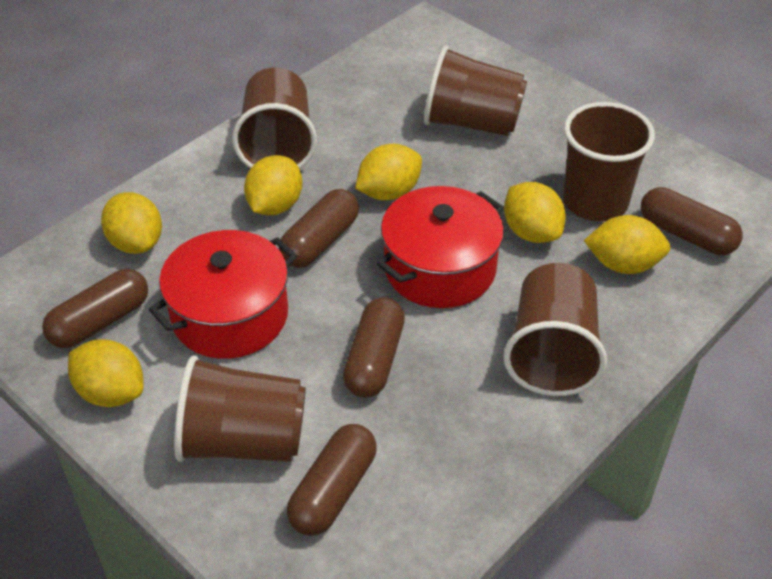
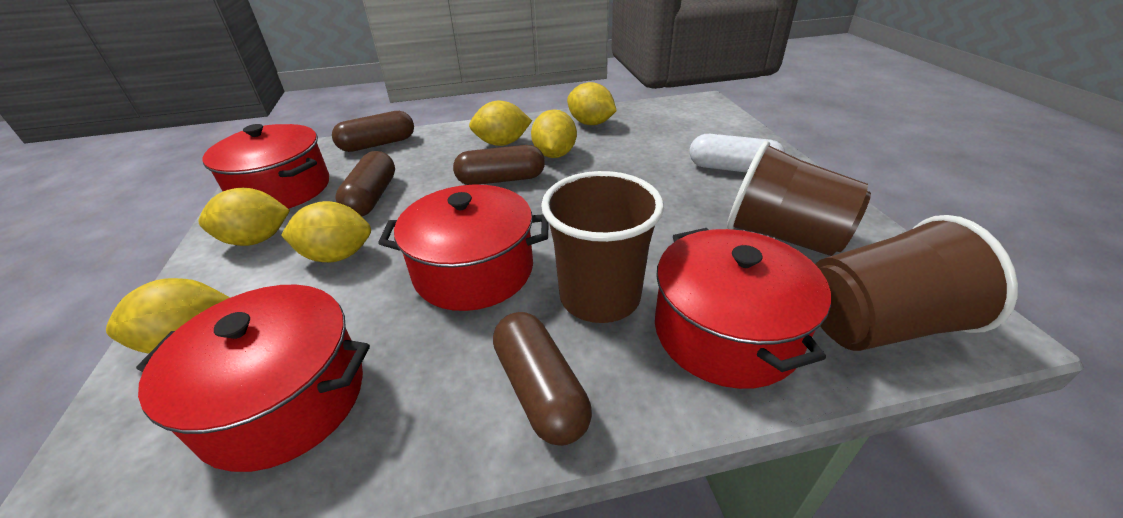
brown capsule: 5 -> 4
brown cup: 5 -> 3
red pot: 2 -> 4
white capsule: 0 -> 1

